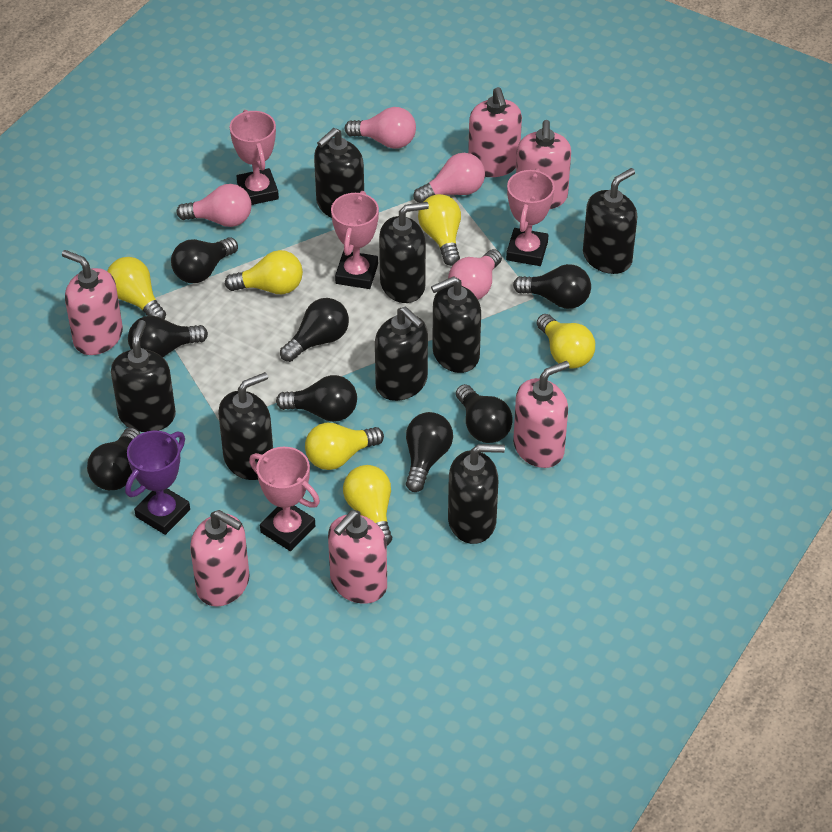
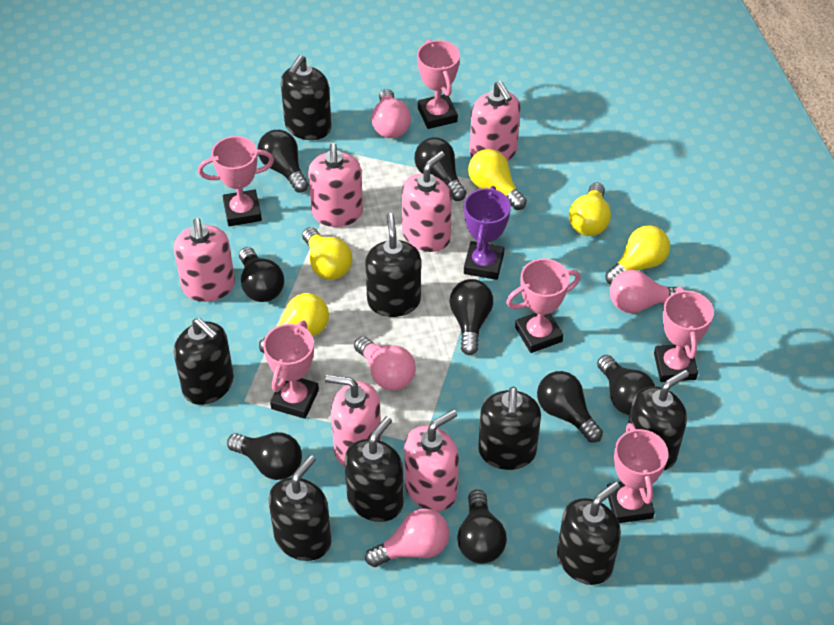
pink trophy: 4 -> 6
yellow light bulb: 6 -> 5

